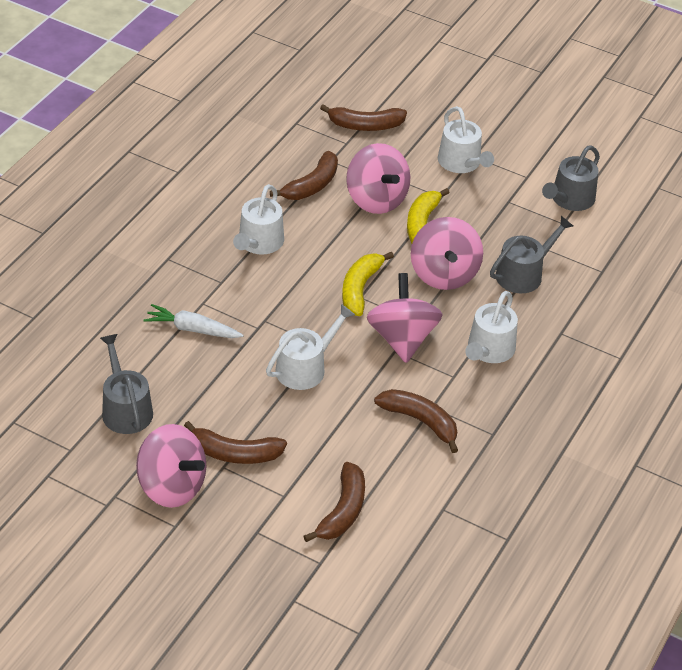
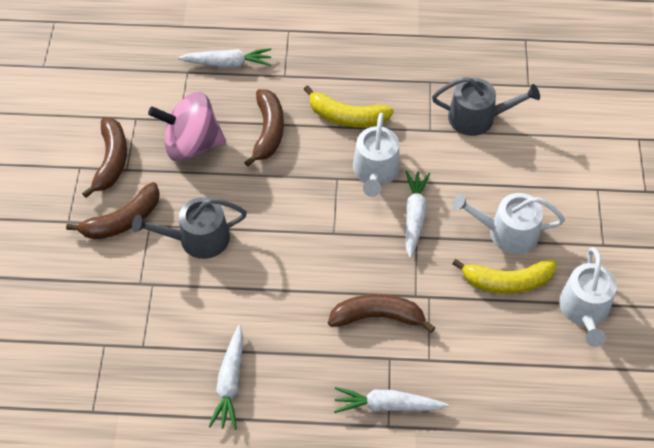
brown banana: 5 -> 4
grey watering can: 3 -> 2
pink spinning top: 4 -> 1
white carrot: 1 -> 4
white watering can: 4 -> 3

